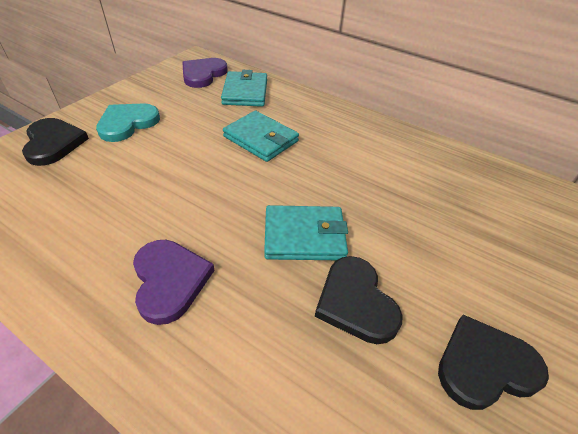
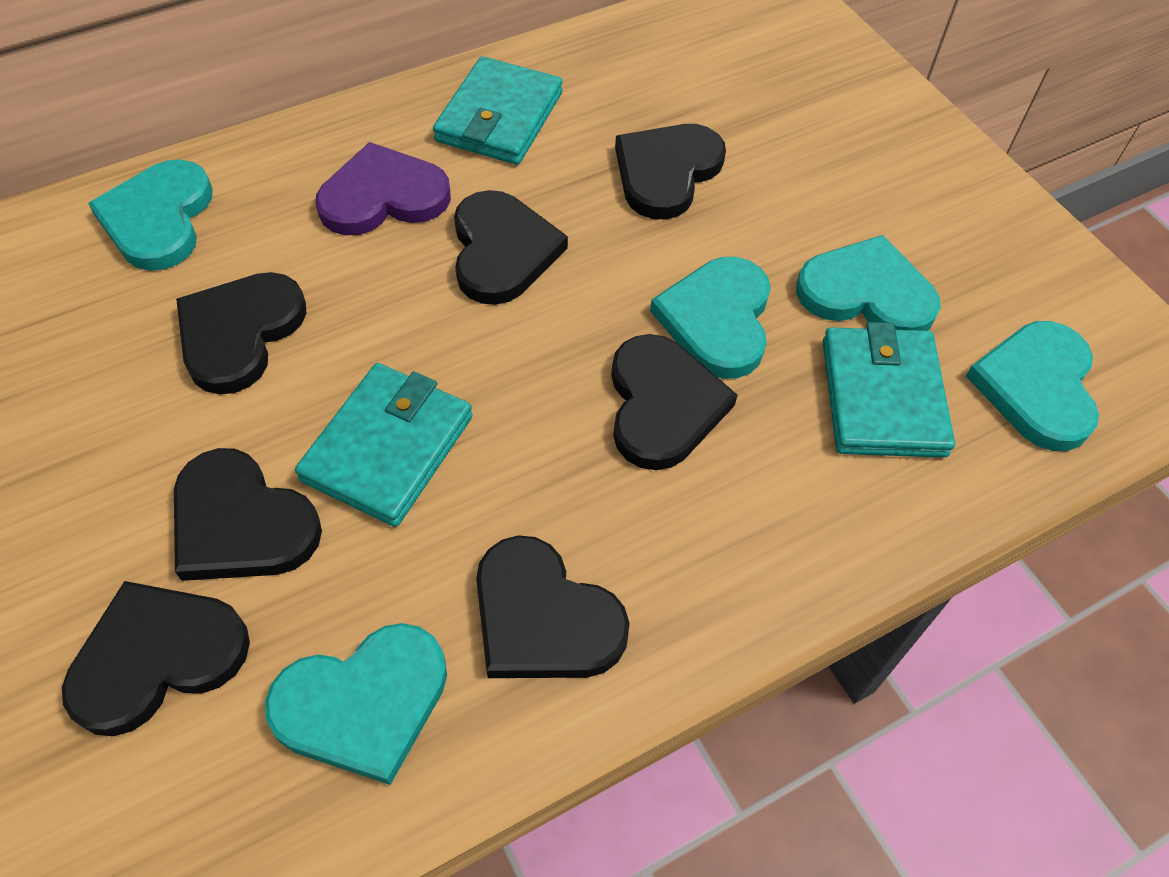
black heart: 3 -> 7
purple heart: 2 -> 1
turquoise heart: 1 -> 5

